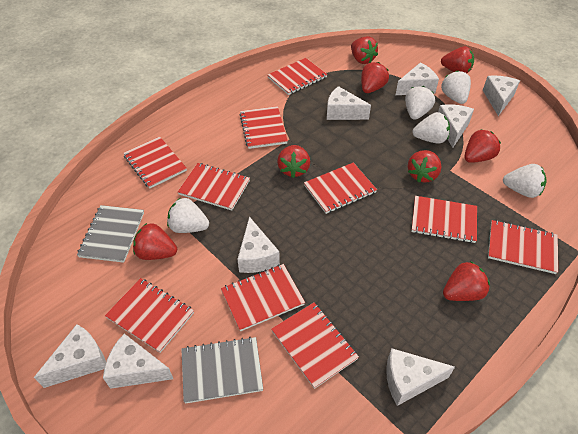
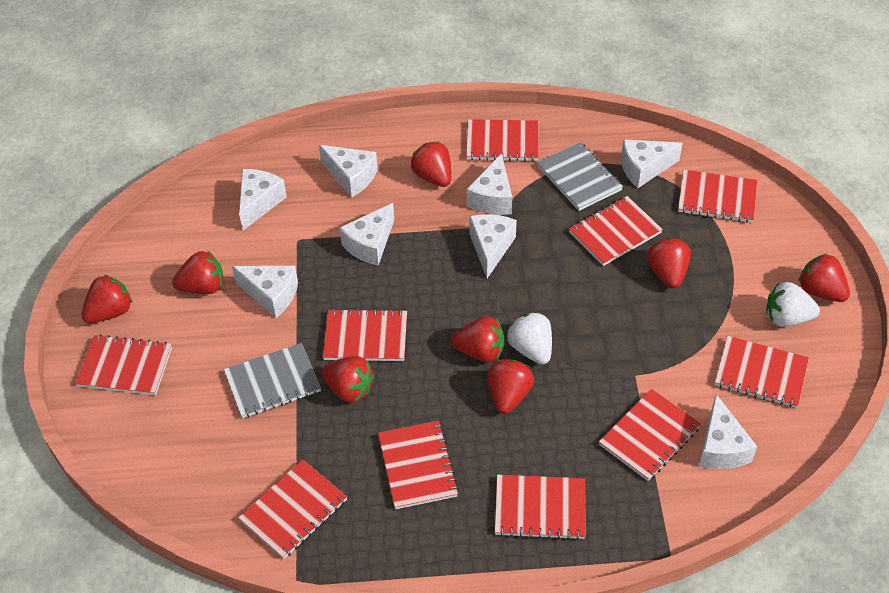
white strawberry: 5 -> 2

